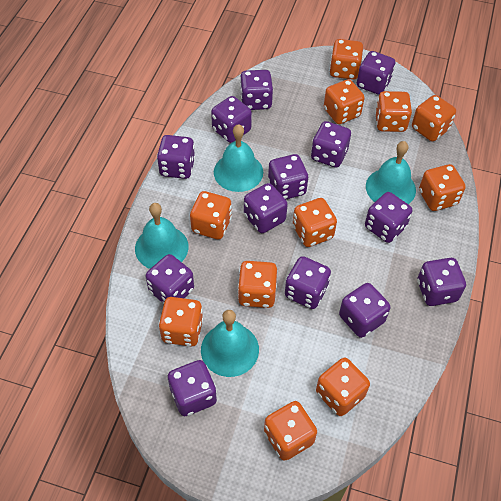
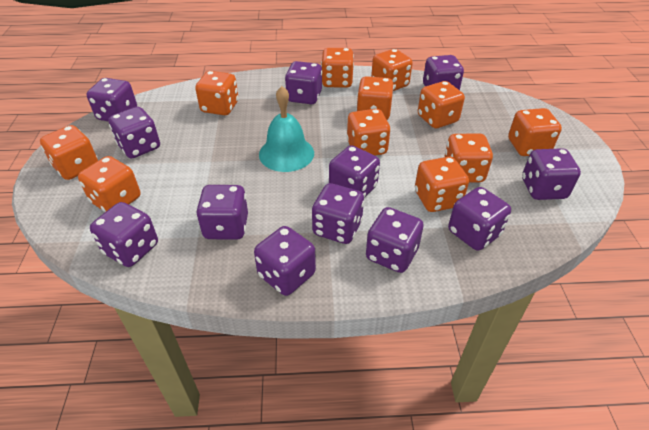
purple dice: 13 -> 12
turquoise bell: 4 -> 1

